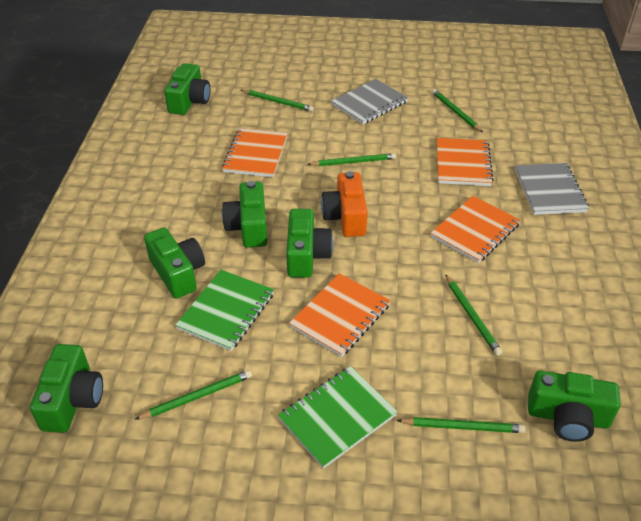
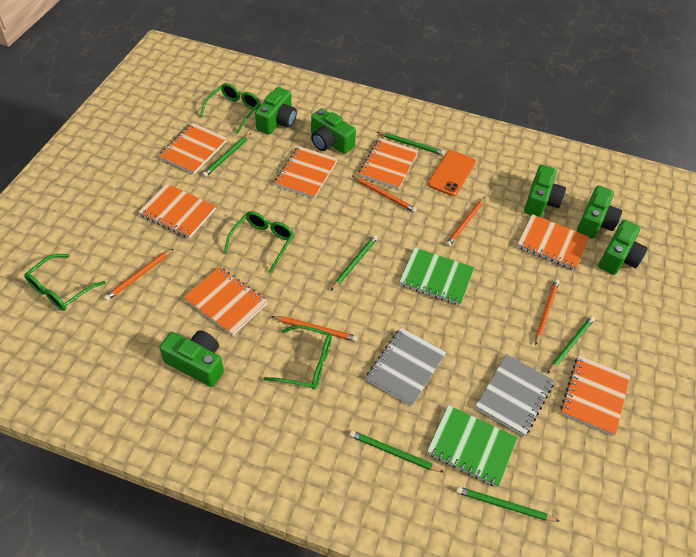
green glasses: 0 -> 4
orange camera: 1 -> 0
orange notebook: 4 -> 7
orange pencil: 0 -> 5
orange phone: 0 -> 1

